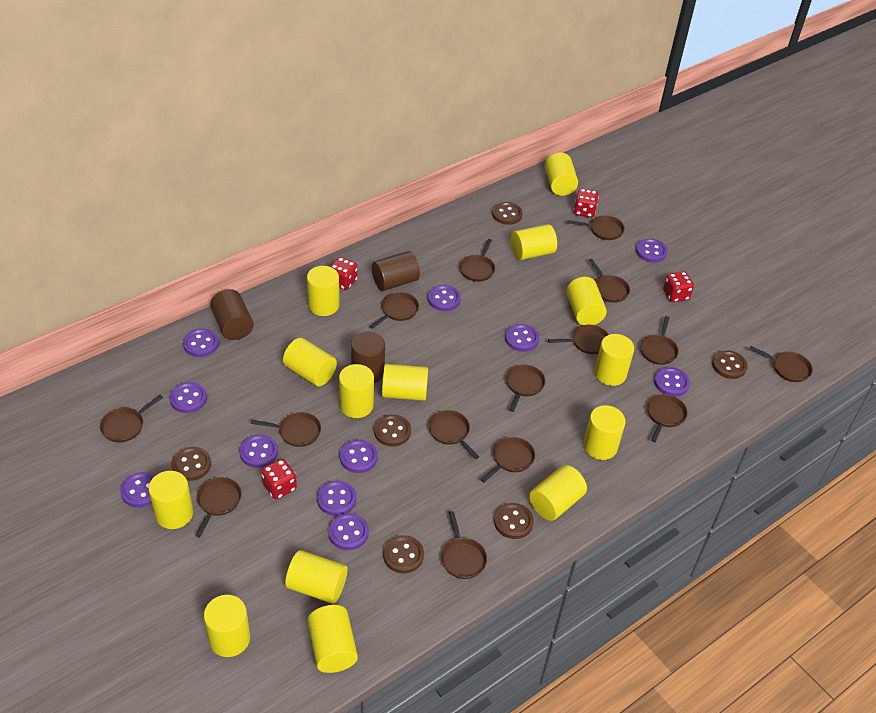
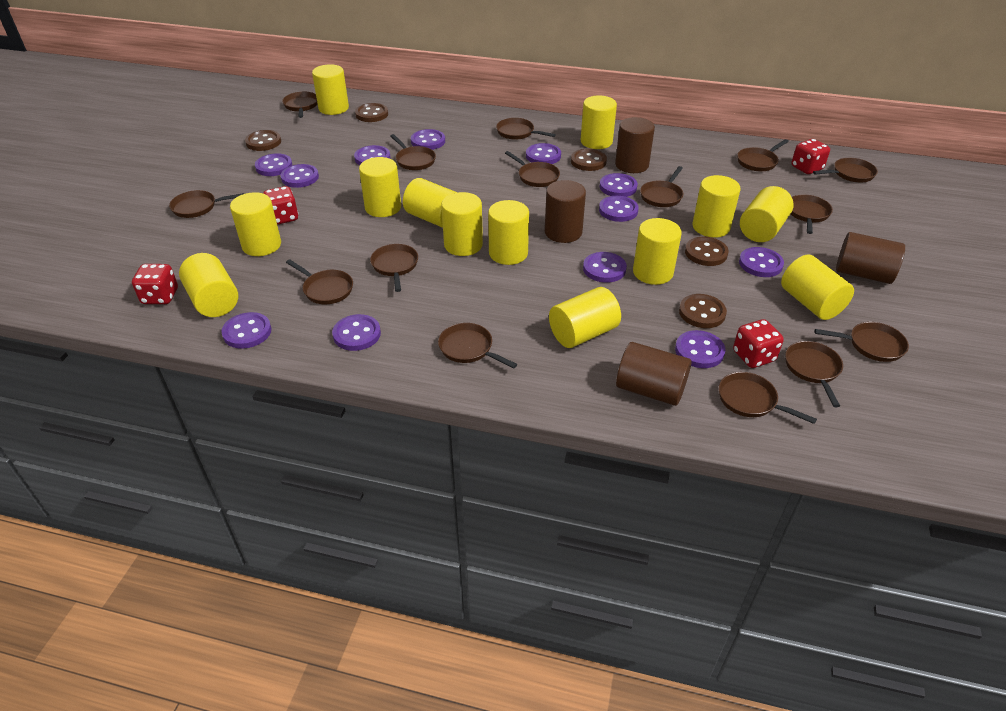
brown button: 6 -> 5
brown cylinder: 3 -> 4
purple button: 11 -> 12
yellow cylinder: 14 -> 13

